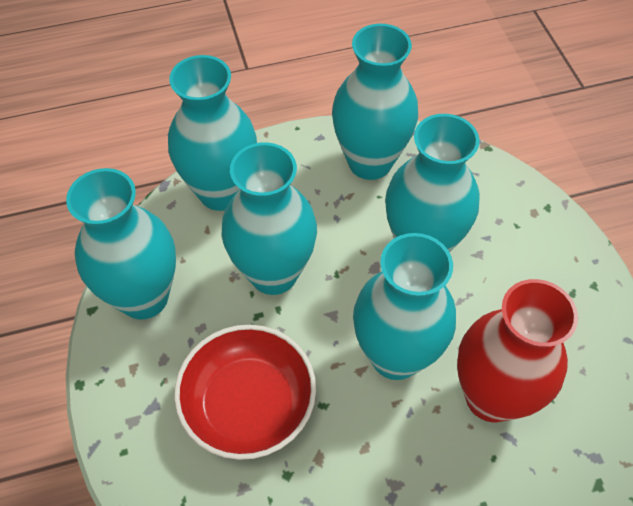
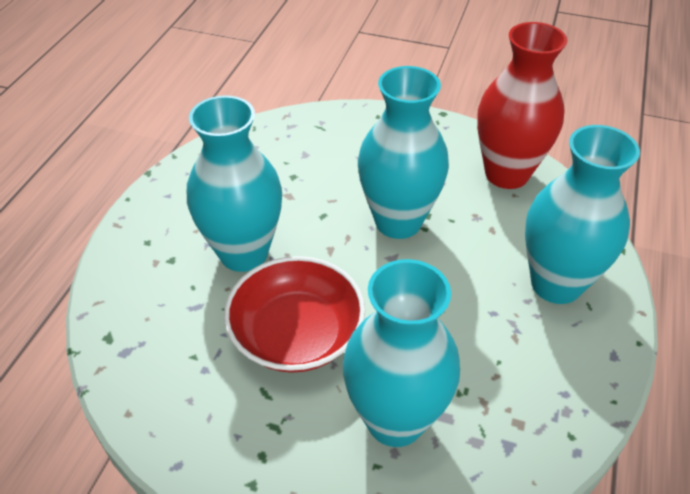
turquoise vase: 6 -> 4

